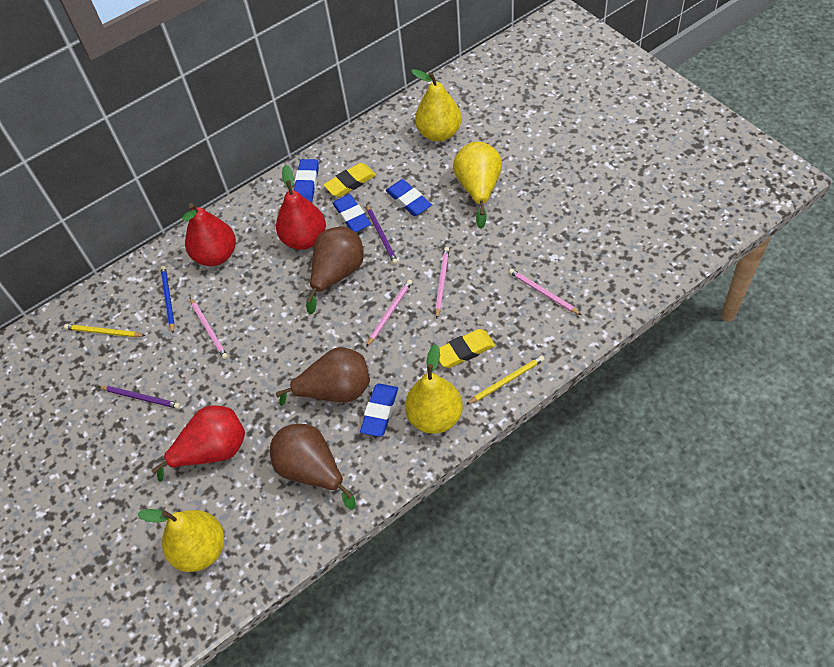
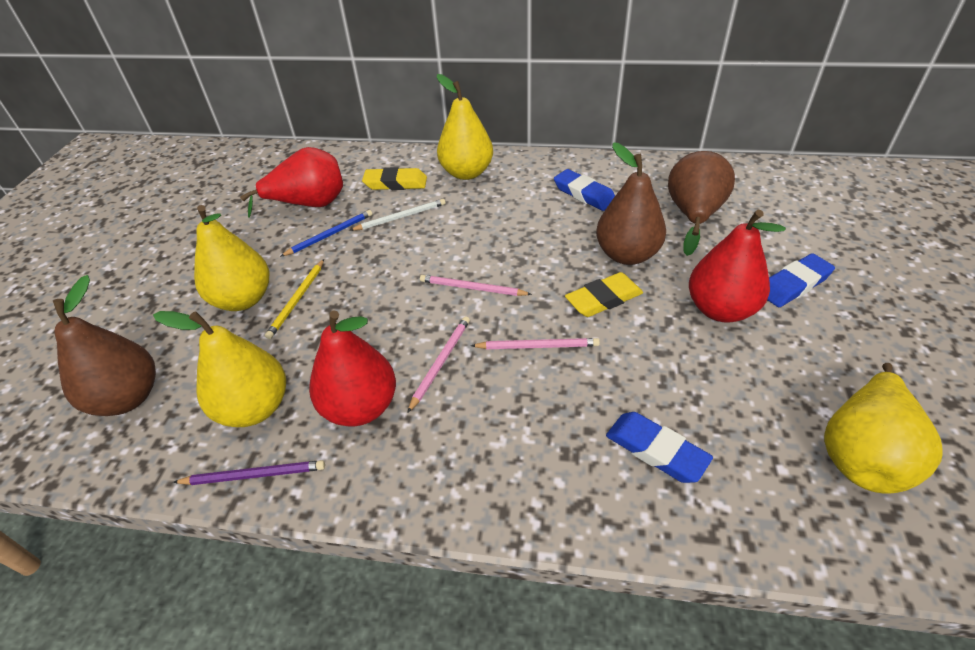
blue eraser: 4 -> 3
pink pencil: 4 -> 3
purple pencil: 2 -> 1
white pencil: 0 -> 1
yellow pencil: 2 -> 1

